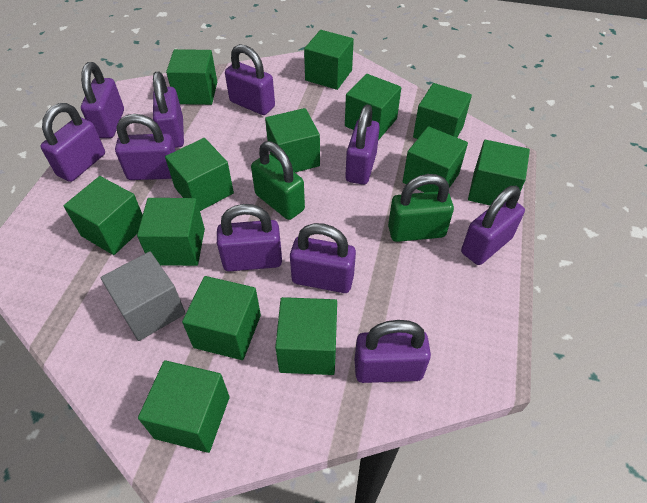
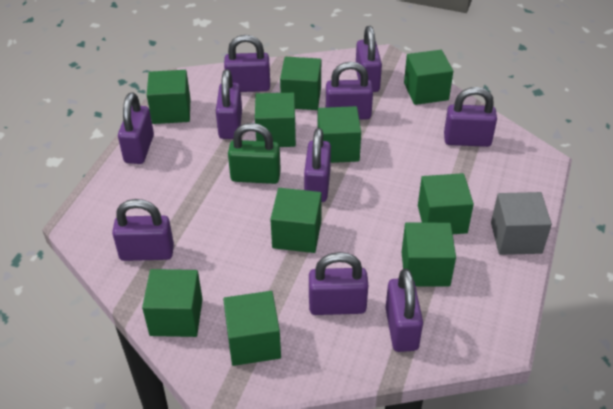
green cube: 13 -> 10
green padlock: 2 -> 1

